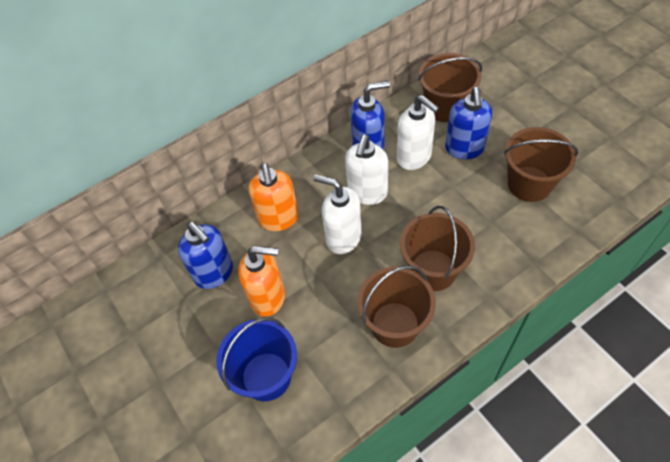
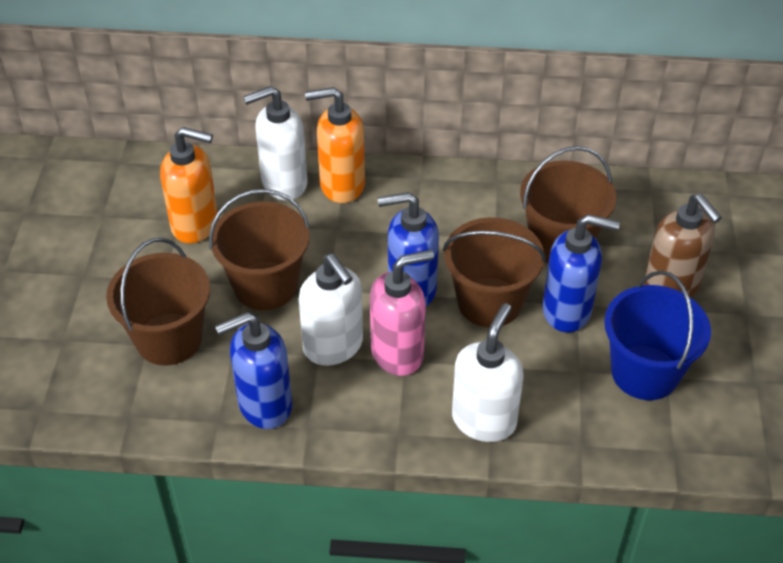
brown soap dispenser: 0 -> 1
pink soap dispenser: 0 -> 1

